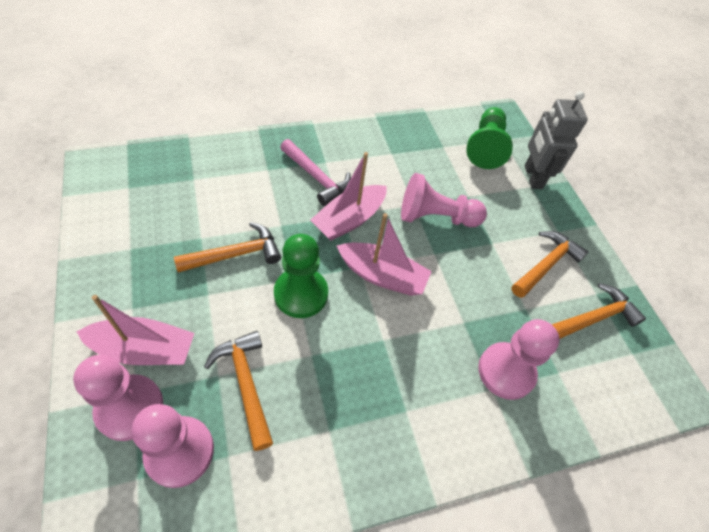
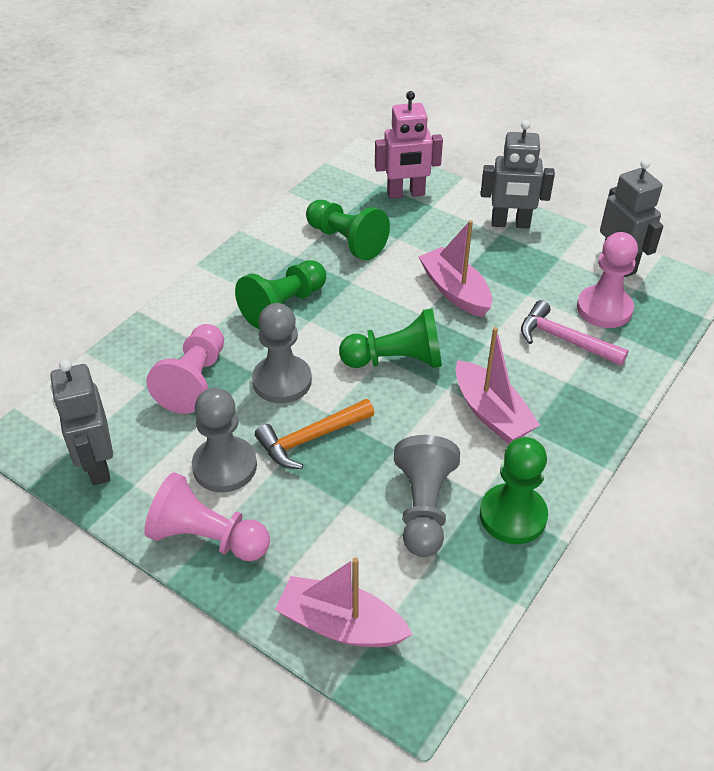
green pawn: 2 -> 4
grey pawn: 0 -> 3
grey robot: 1 -> 3
orange hammer: 4 -> 1
pink pawn: 4 -> 3
pink robot: 0 -> 1

